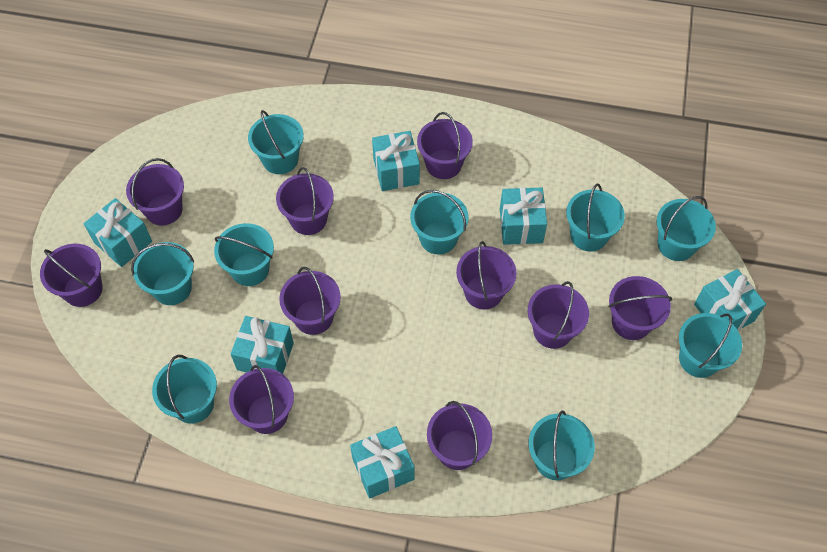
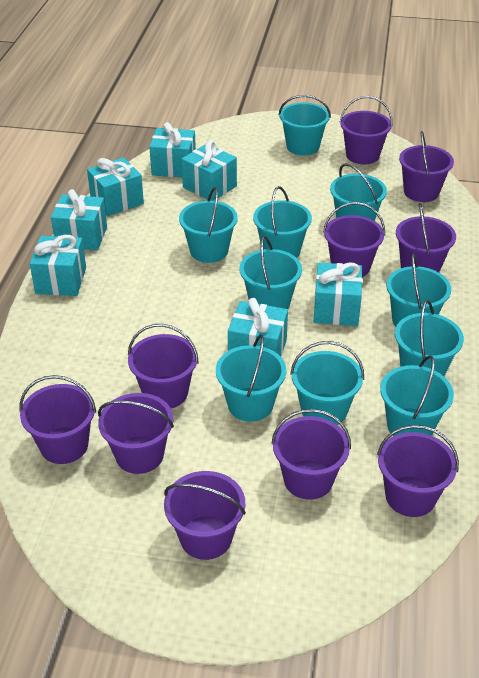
turquoise bucket: 9 -> 10
turquoise gift: 6 -> 7

